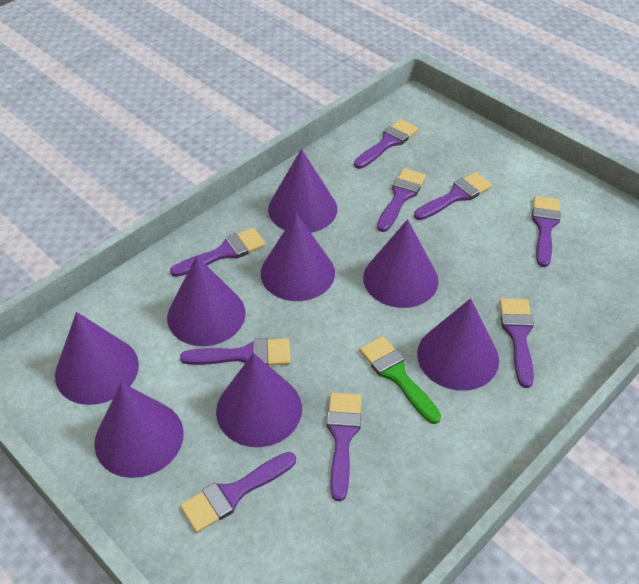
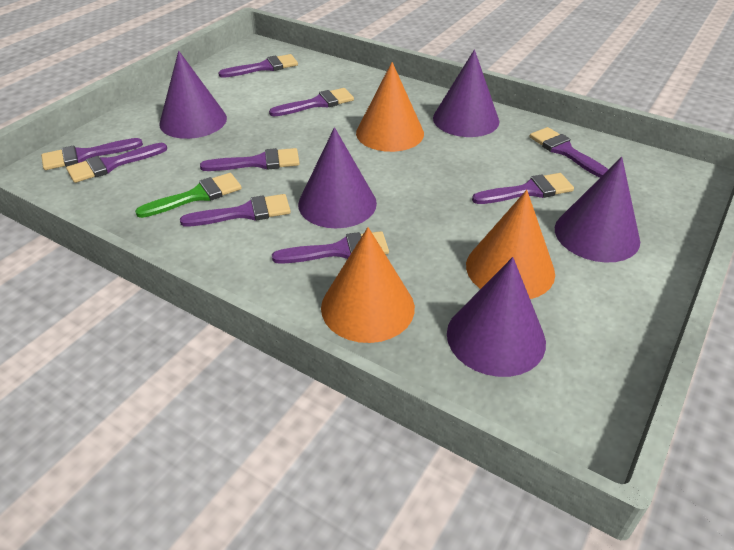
orange cone: 0 -> 3
purple cone: 8 -> 5

